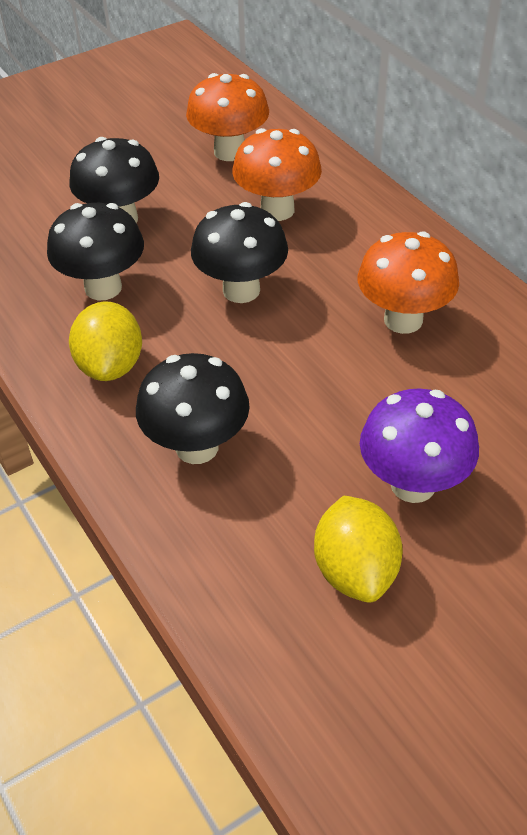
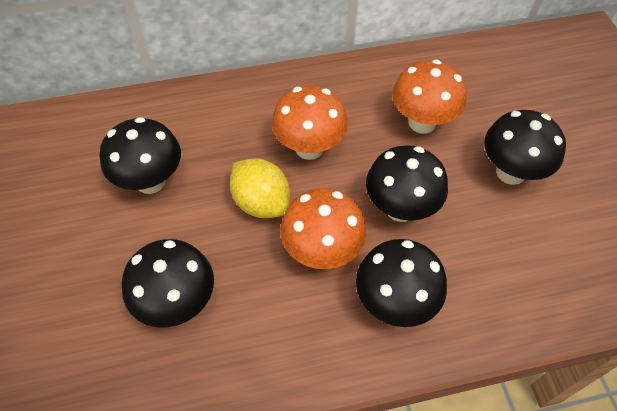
black mushroom: 4 -> 5
purple mushroom: 1 -> 0
yellow lemon: 2 -> 1

